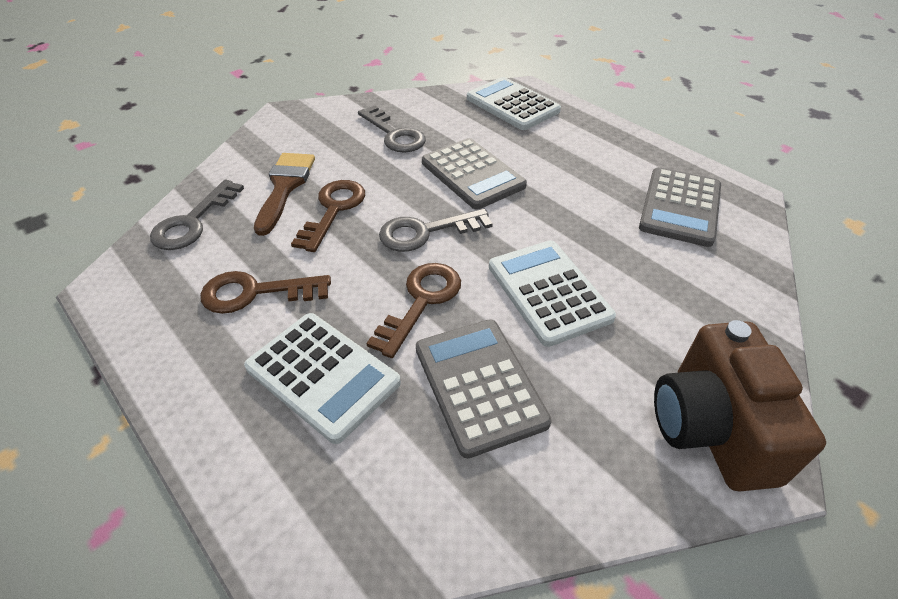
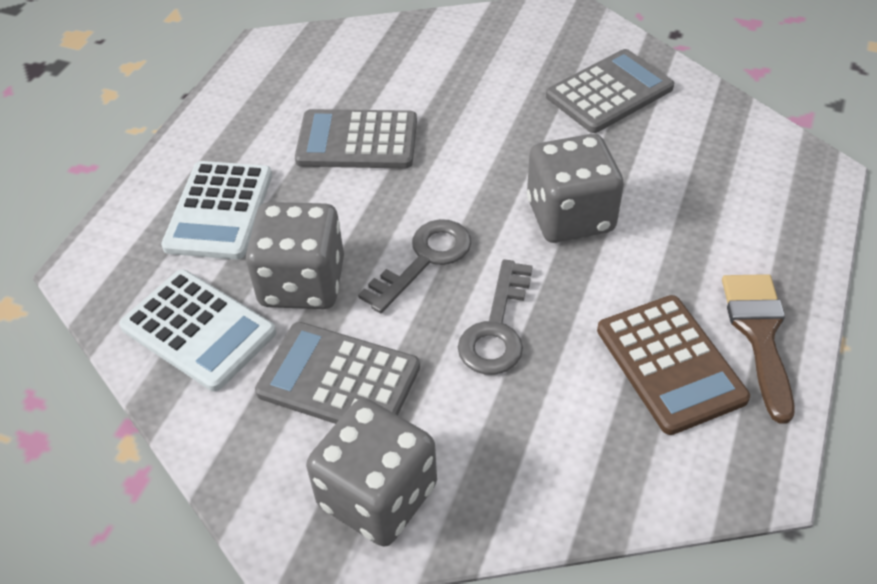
brown calculator: 0 -> 1
brown camera: 1 -> 0
brown key: 3 -> 0
grey dice: 0 -> 3
grey key: 3 -> 2
white calculator: 3 -> 2

